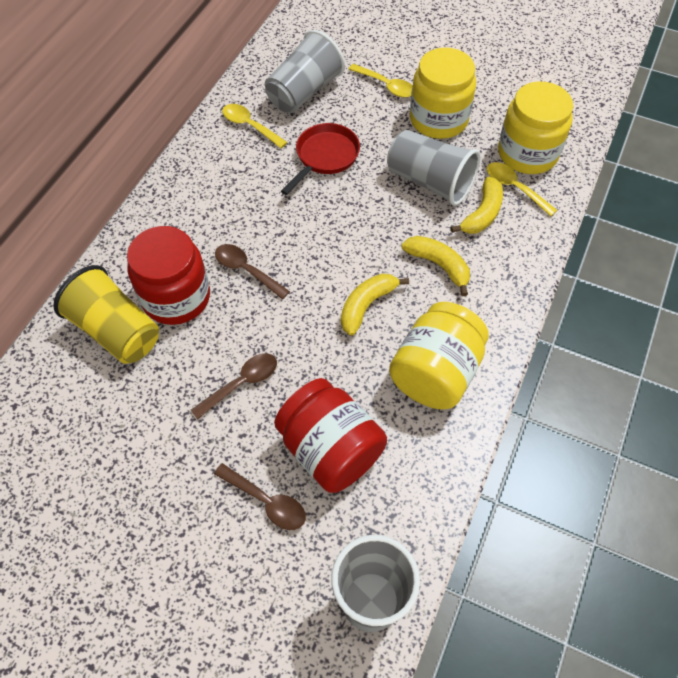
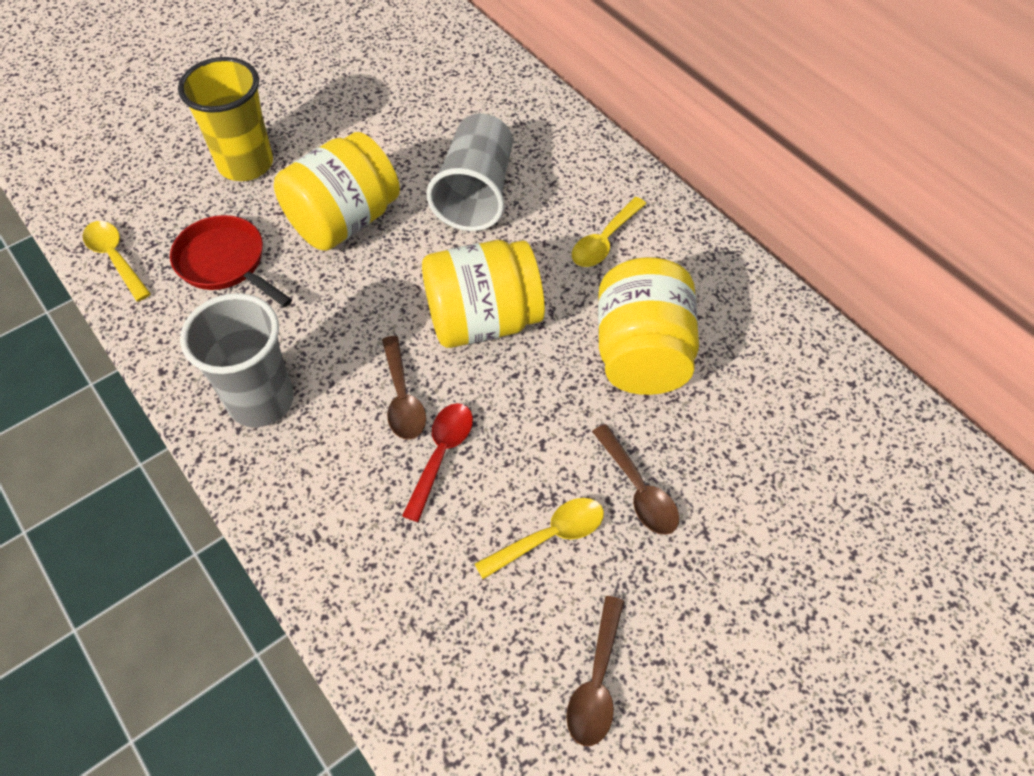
grey cup: 3 -> 2
red jar: 2 -> 0
red spoon: 0 -> 1
yellow banana: 3 -> 0

